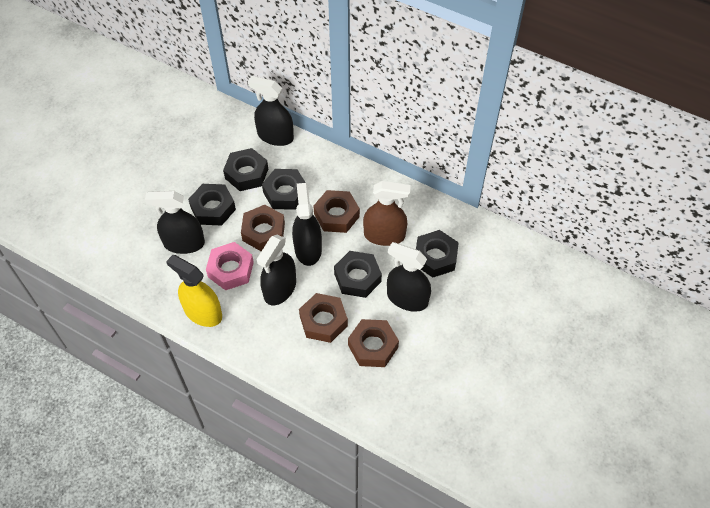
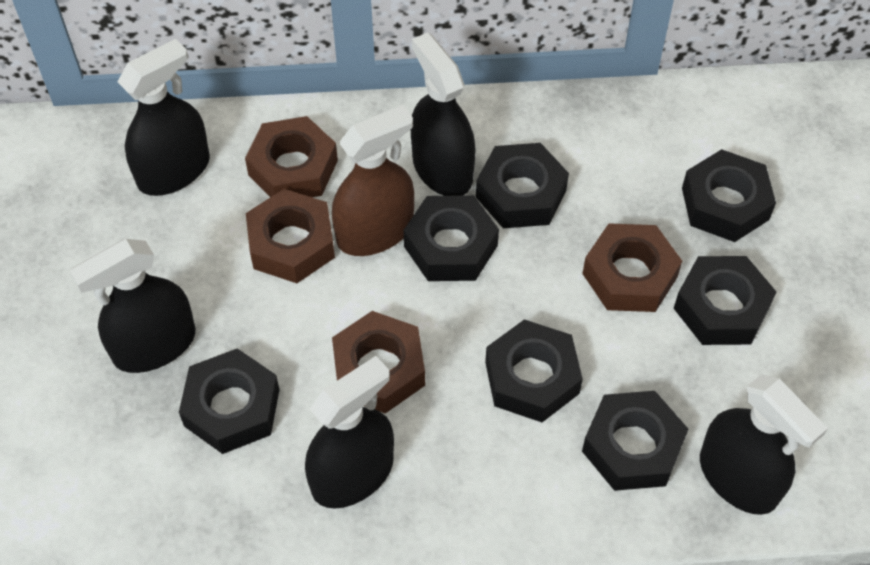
black nut: 5 -> 7
pink nut: 1 -> 0
yellow spray bottle: 1 -> 0

